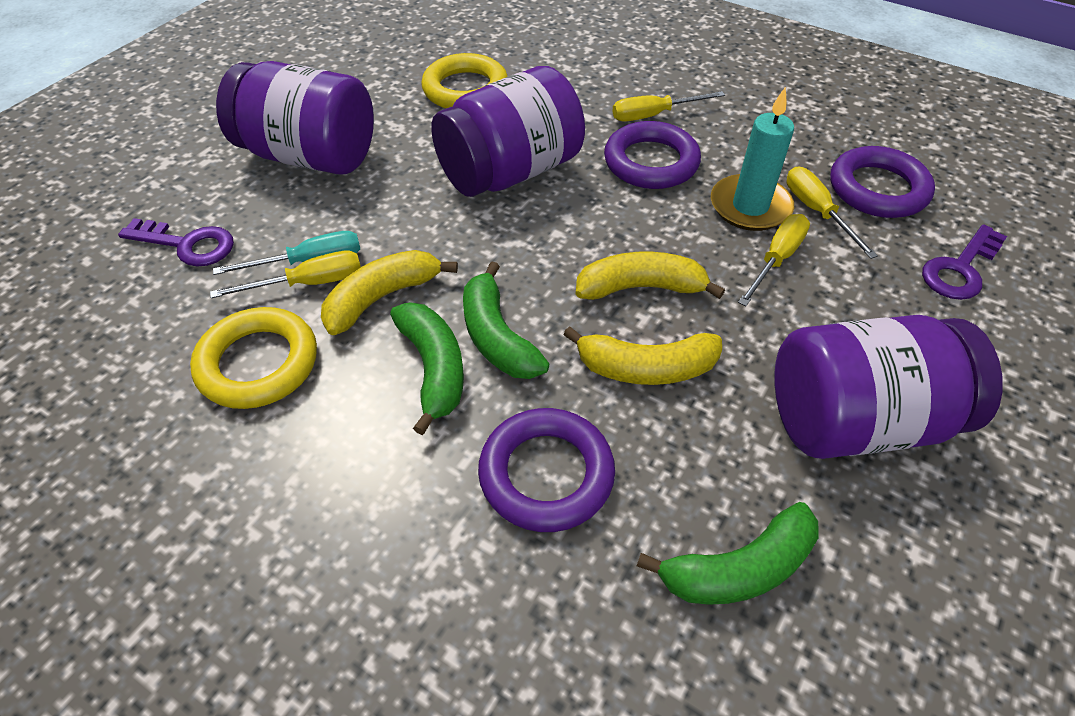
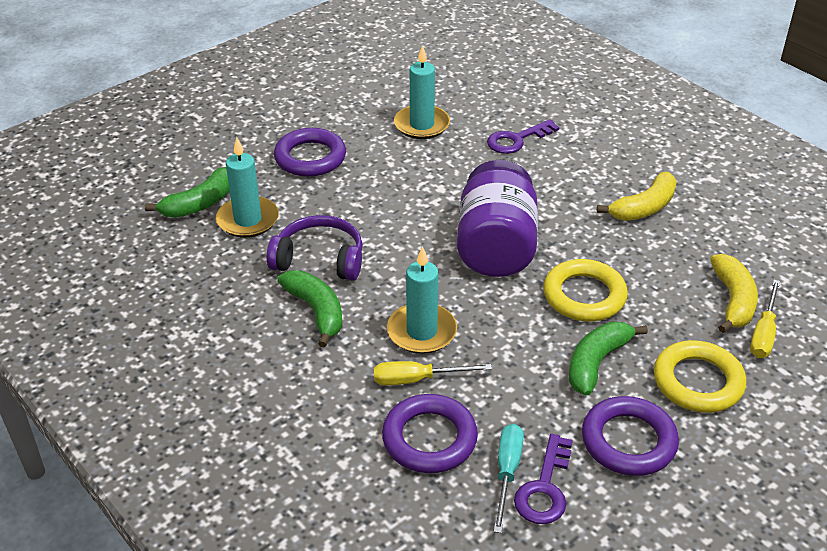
purple headphones: 0 -> 1
purple jar: 3 -> 1
turquoise candle: 1 -> 3
yellow banana: 3 -> 2
yellow screwdriver: 4 -> 2

